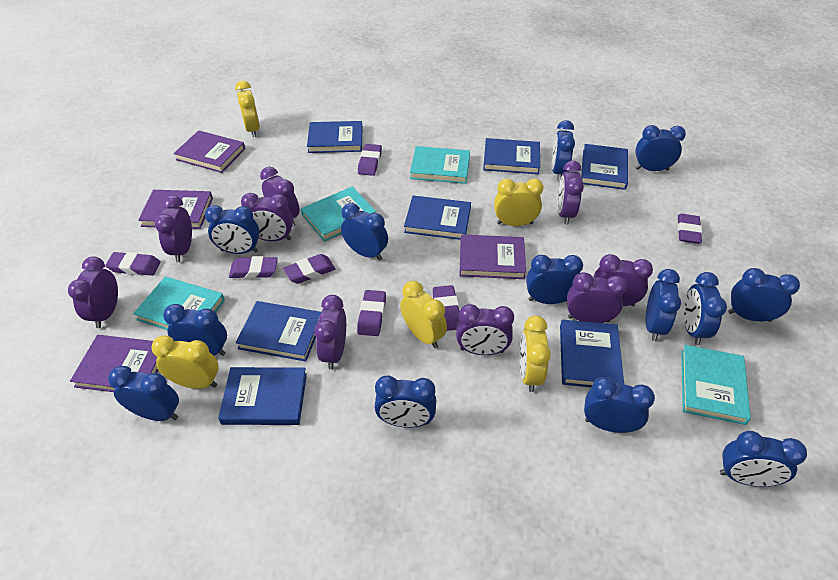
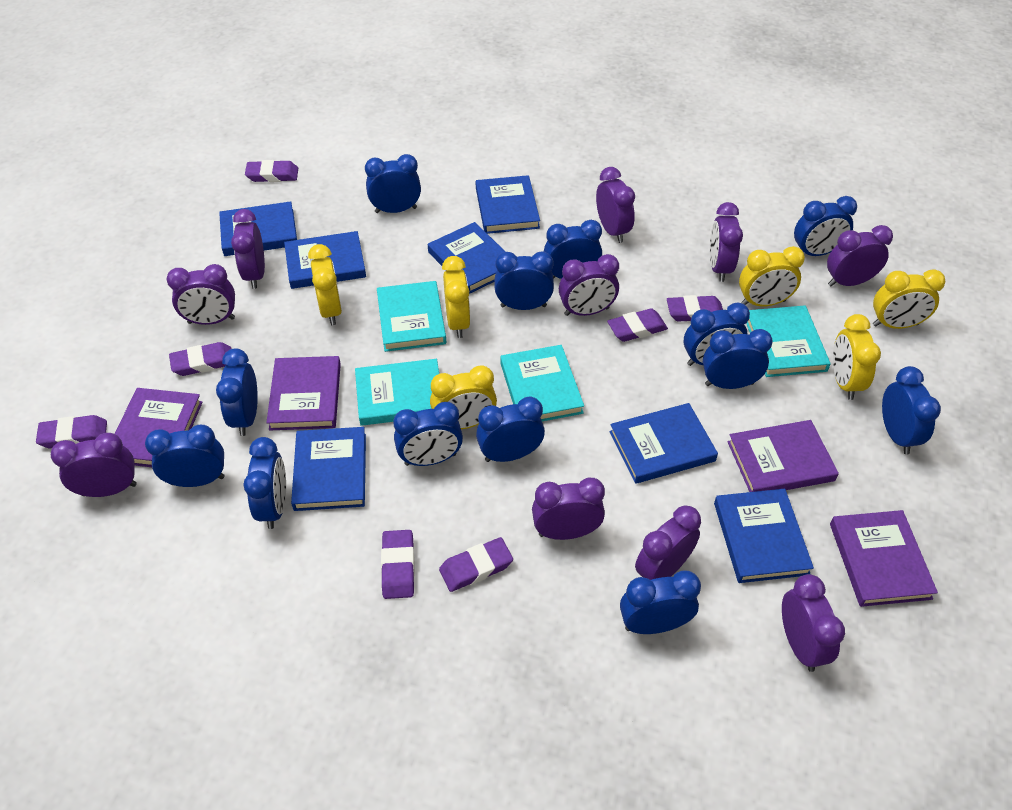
purple clock: 9 -> 10
yellow clock: 5 -> 6

